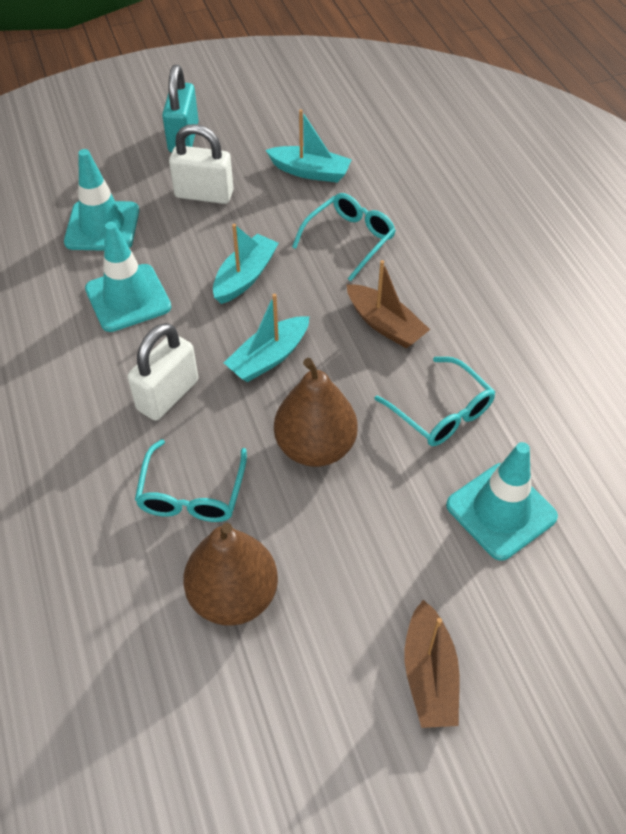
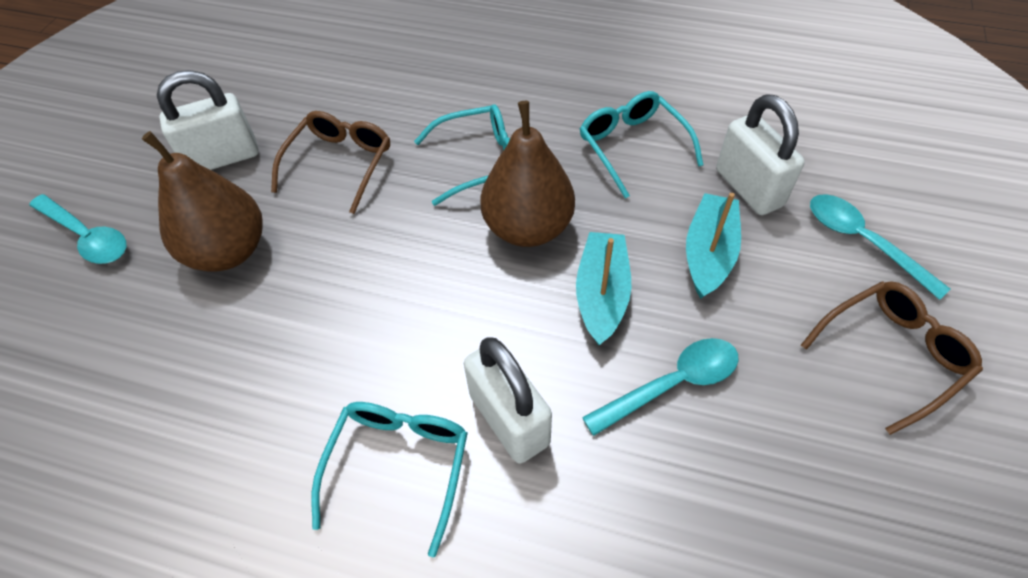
brown boat: 2 -> 0
brown glasses: 0 -> 2
turquoise boat: 3 -> 2
turquoise padlock: 1 -> 0
turquoise spoon: 0 -> 3
turquoise traffic cone: 3 -> 0
white padlock: 2 -> 3

